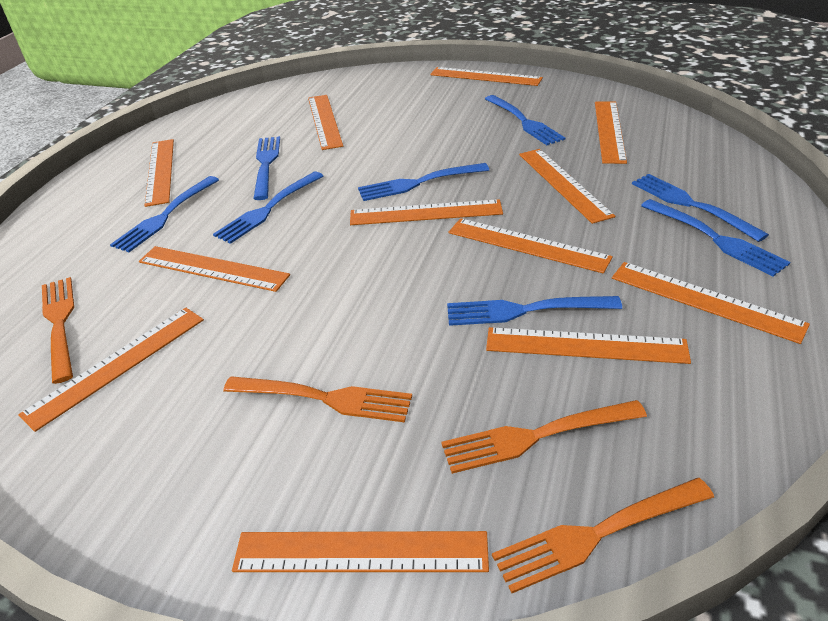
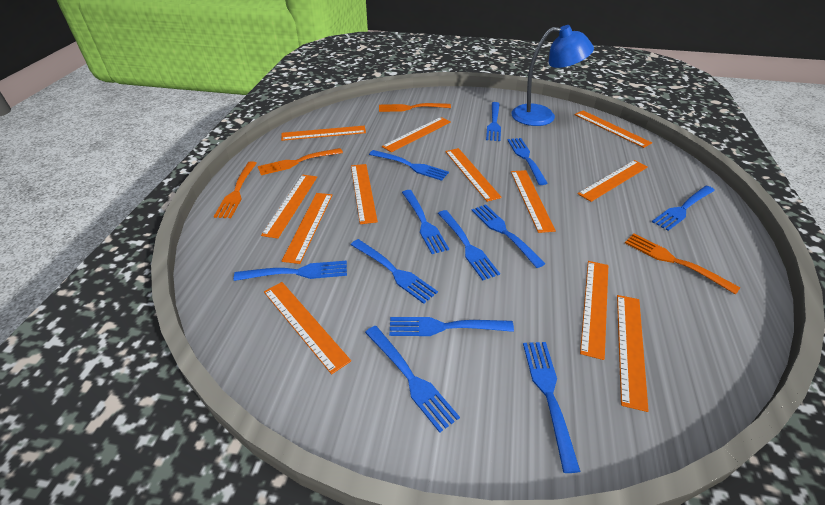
blue fork: 8 -> 12
blue lamp: 0 -> 1

